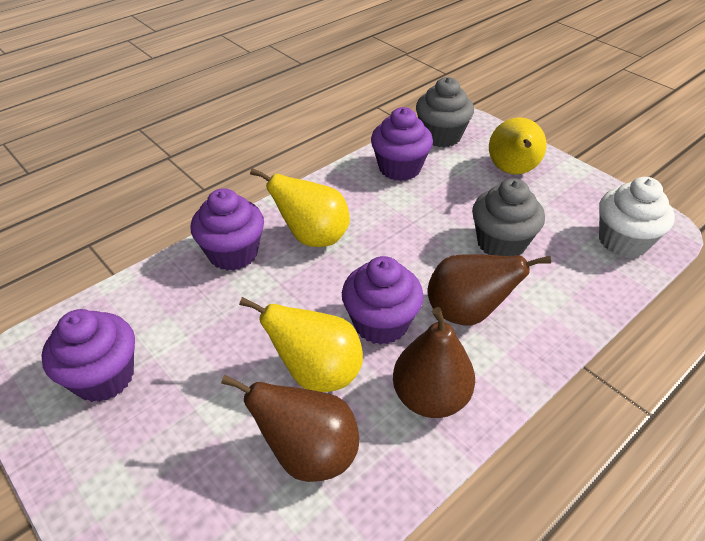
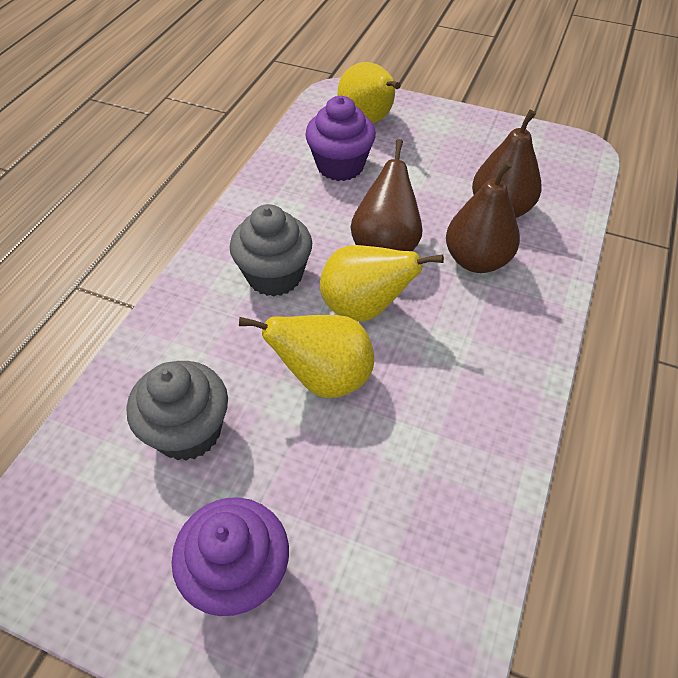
purple cupcake: 4 -> 2
white cupcake: 1 -> 0

